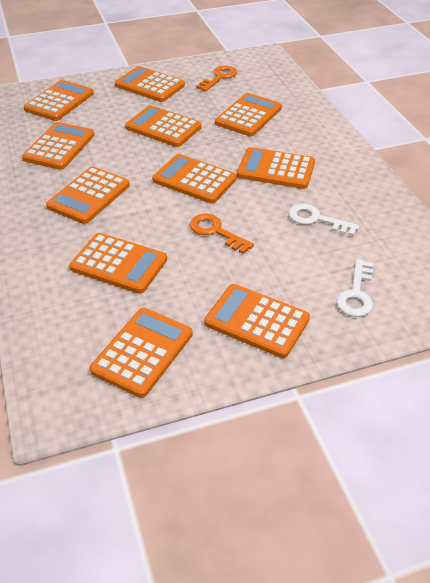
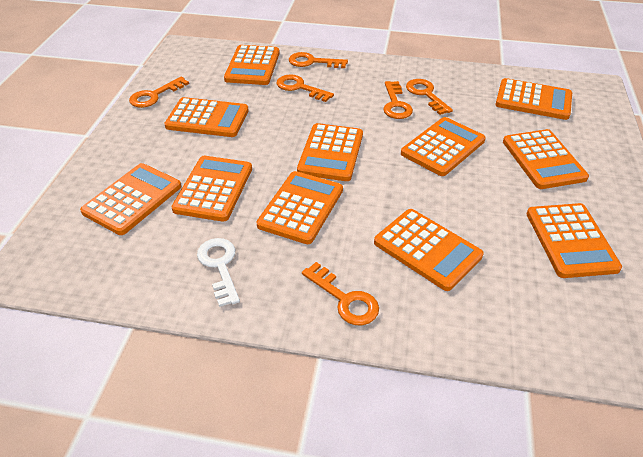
orange key: 2 -> 6
white key: 2 -> 1

